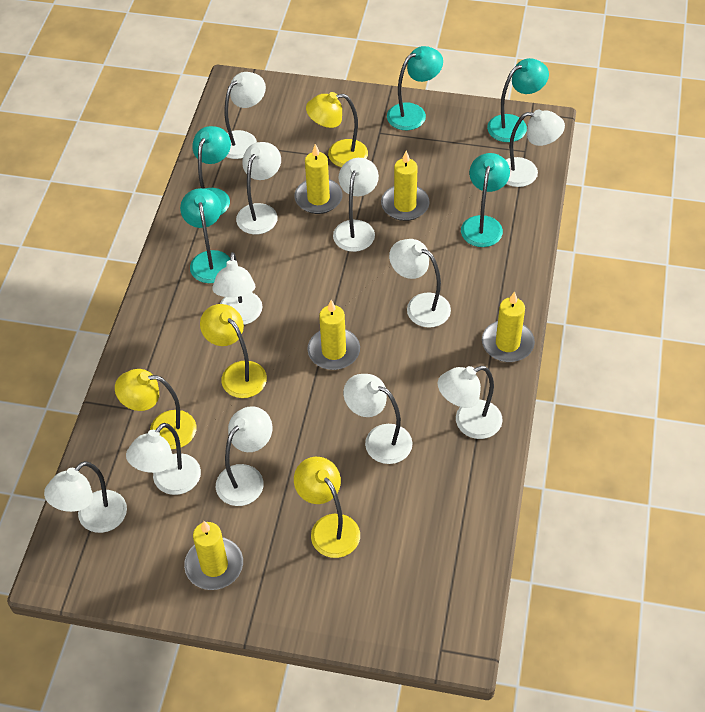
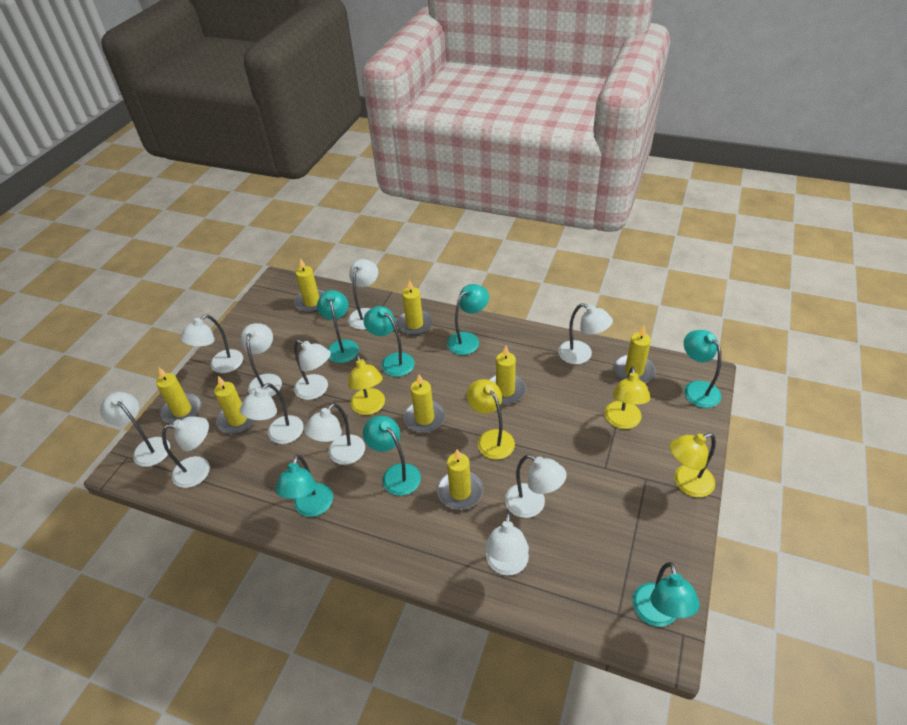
turquoise lamp: 5 -> 7
yellow candle: 5 -> 8

